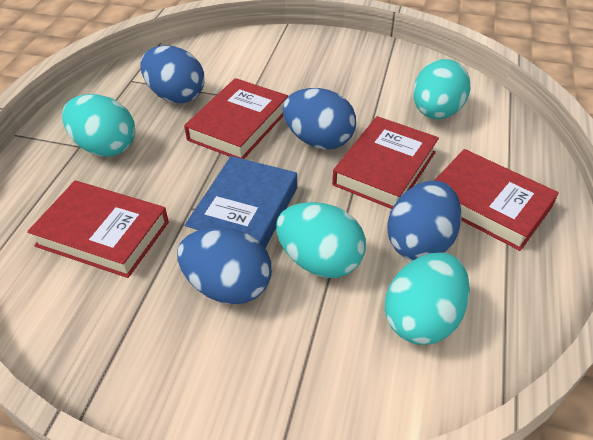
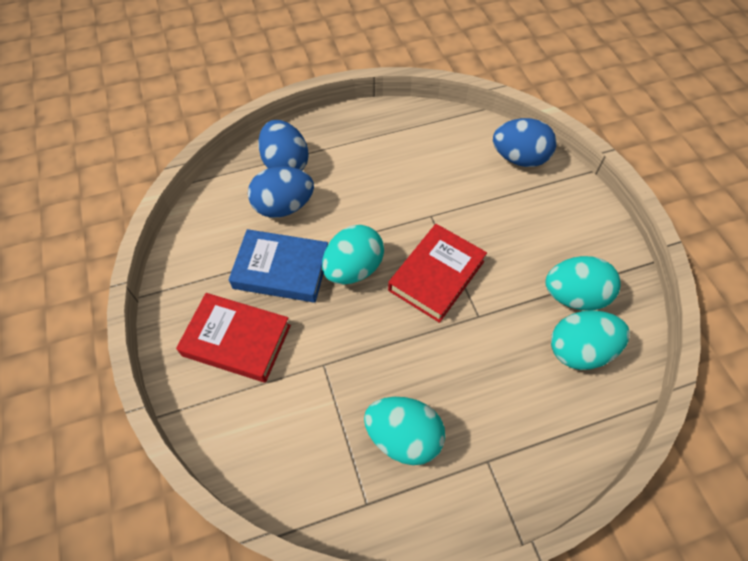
blue egg: 4 -> 3
red book: 4 -> 2

